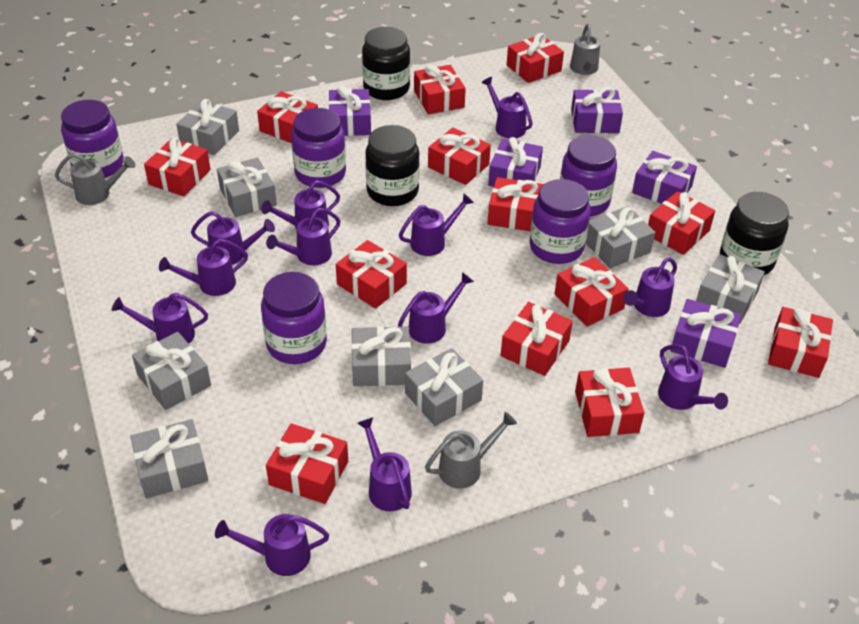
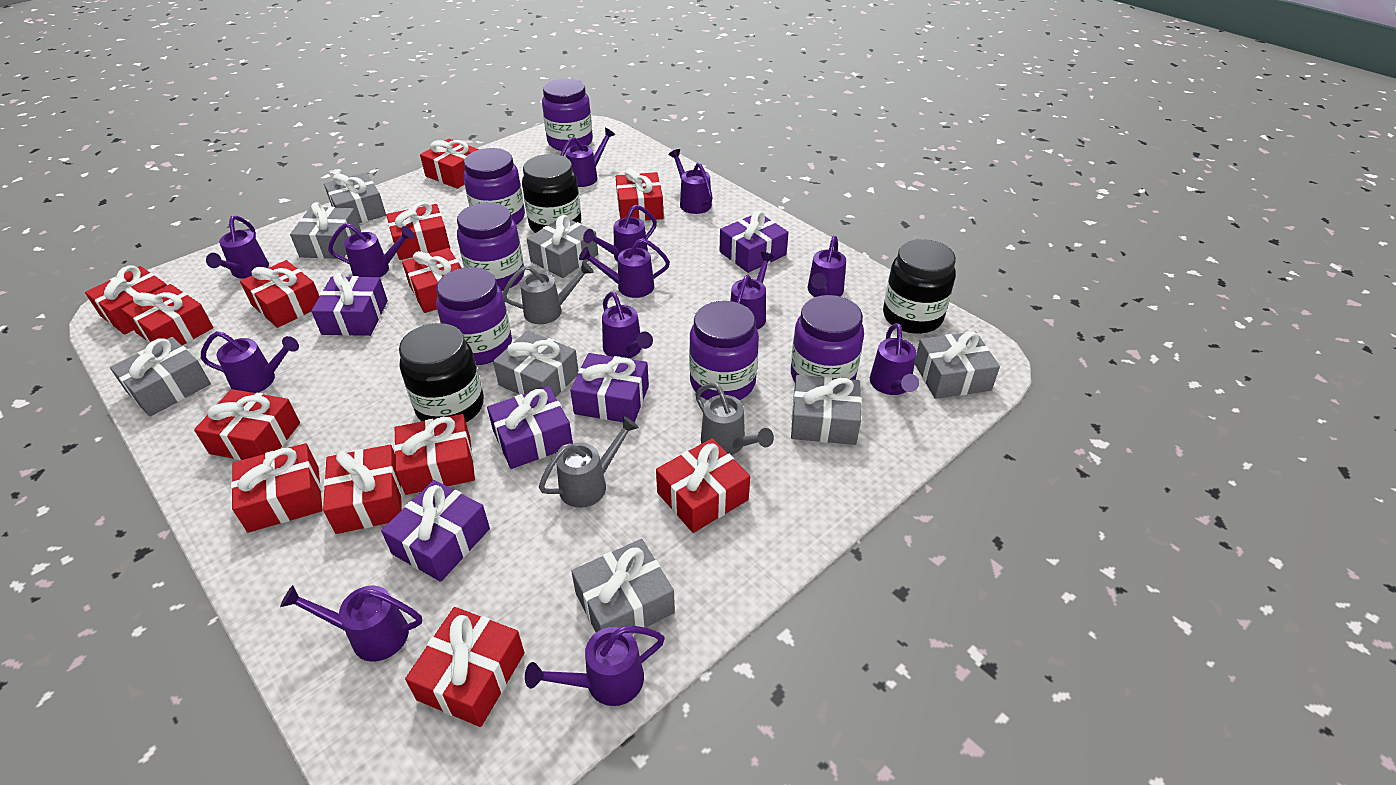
purple jar: 5 -> 6
purple watering can: 12 -> 13

